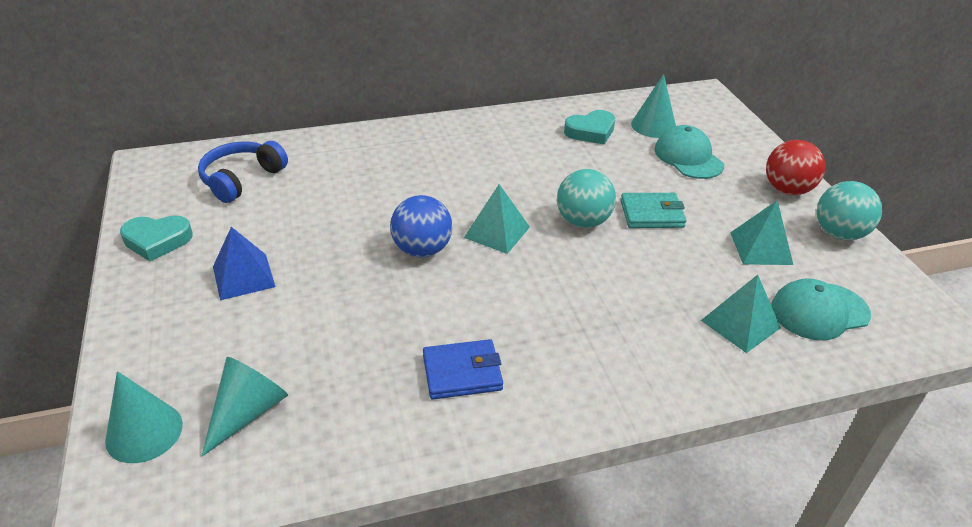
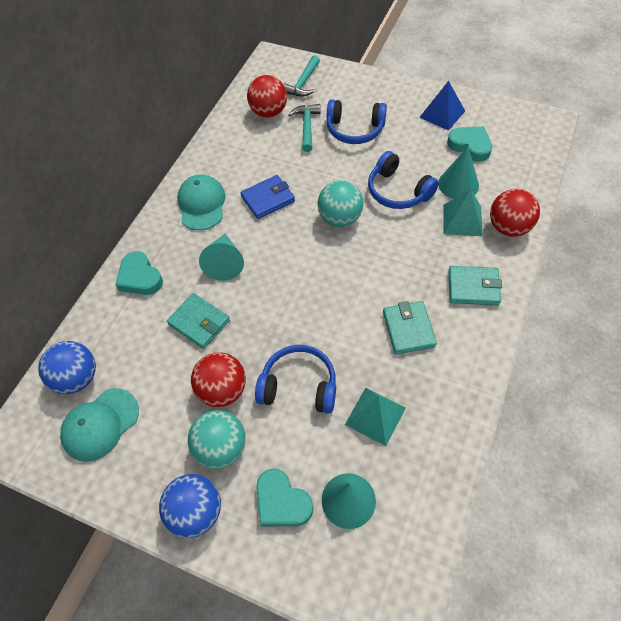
blue ball: 1 -> 2
blue headphones: 1 -> 3
red ball: 1 -> 3
turquoise hammer: 0 -> 2
turquoise heart: 2 -> 3
turquoise pyramid: 3 -> 2
turquoise wallet: 1 -> 3

